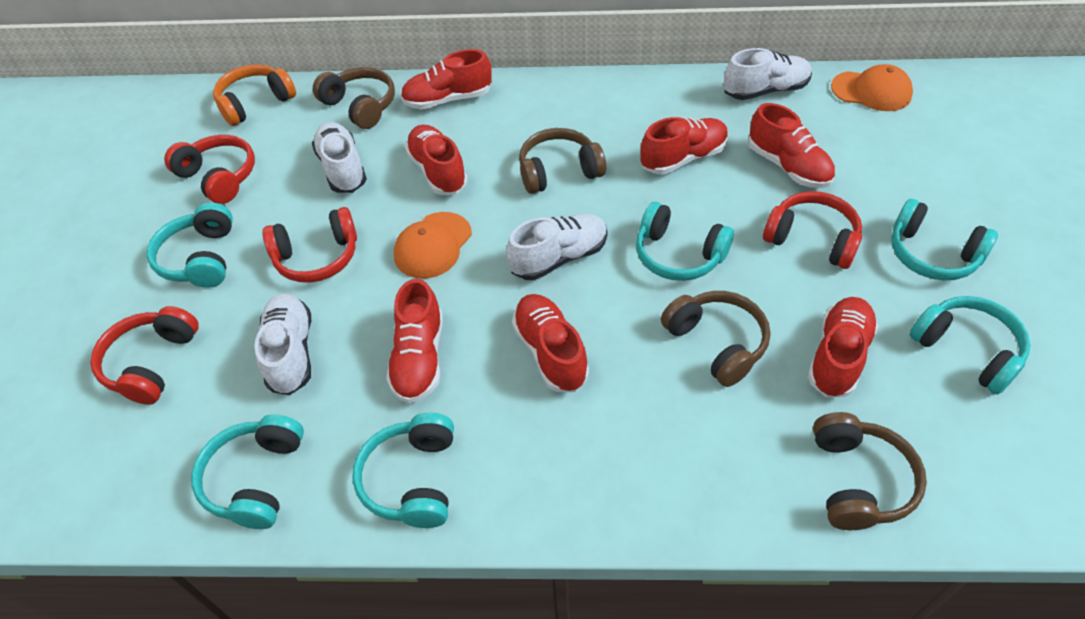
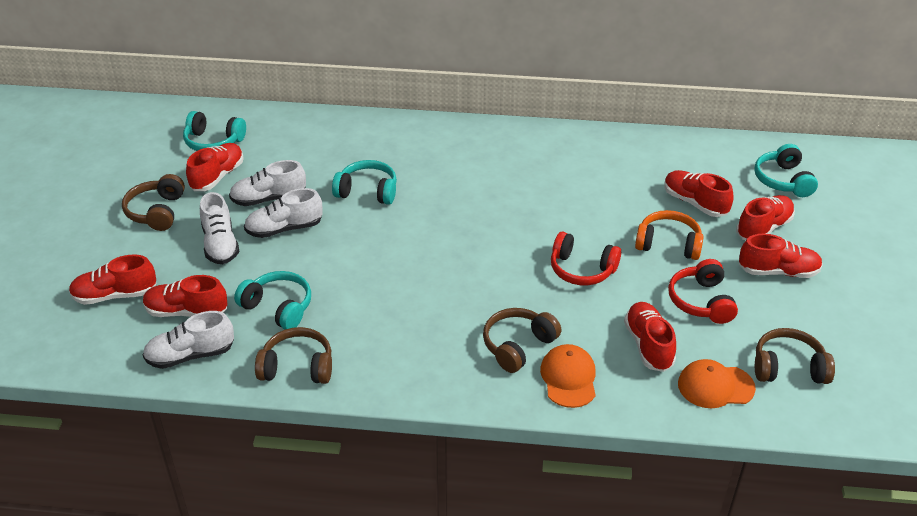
red headphones: 4 -> 2
turquoise headphones: 6 -> 4

